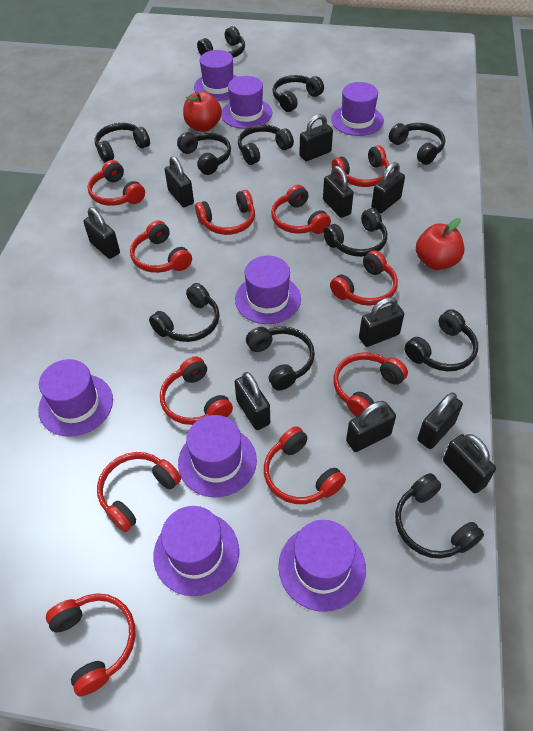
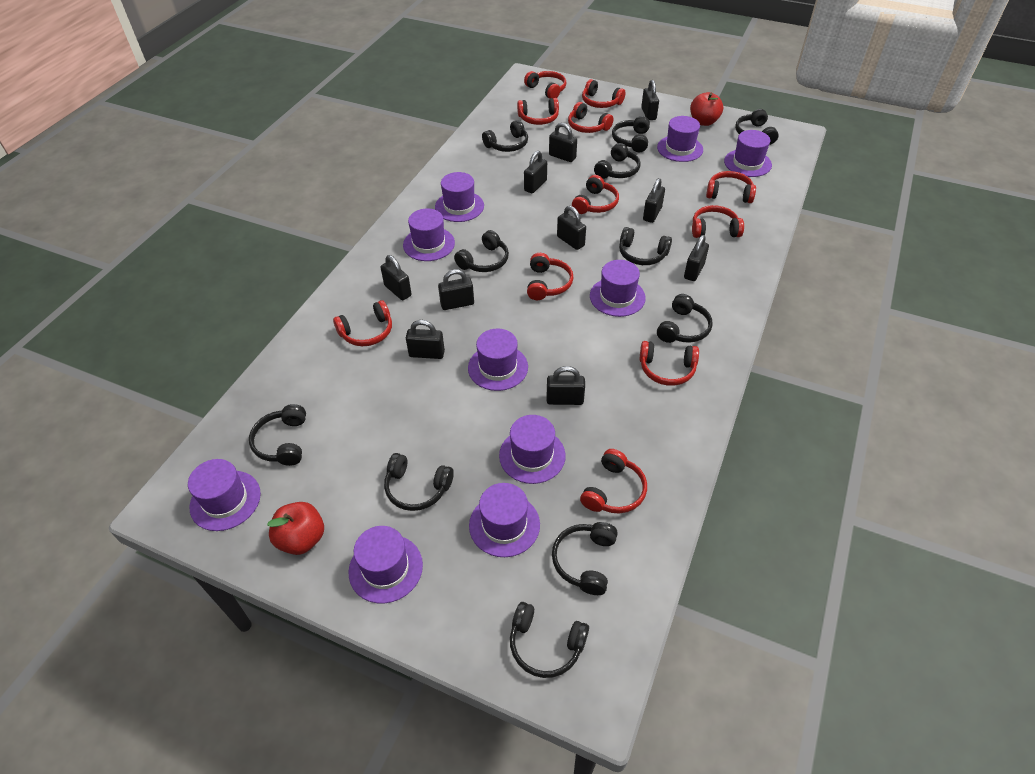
purple hat: 8 -> 10

